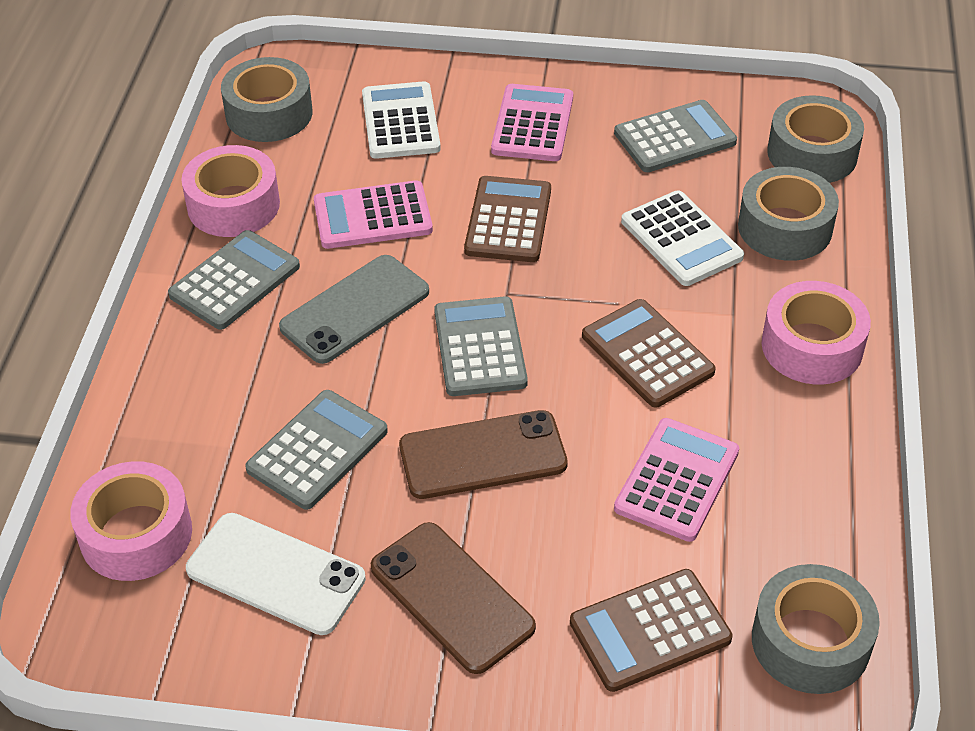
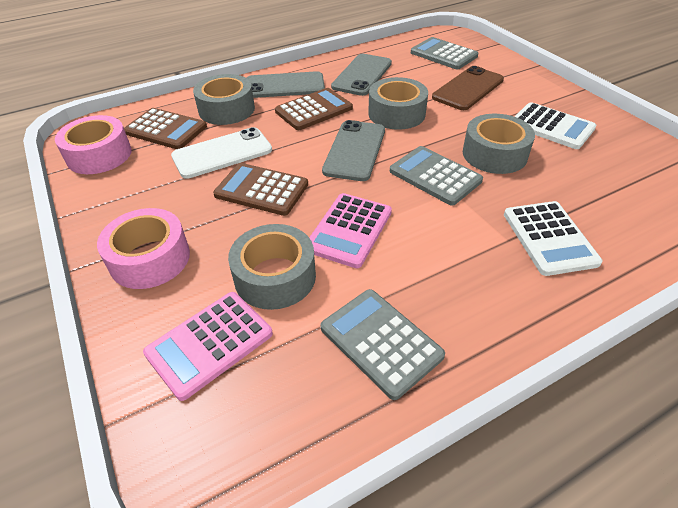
brown phone: 2 -> 1
grey calculator: 4 -> 3
grey phone: 1 -> 3
pink calculator: 3 -> 2
pink tape: 3 -> 2

